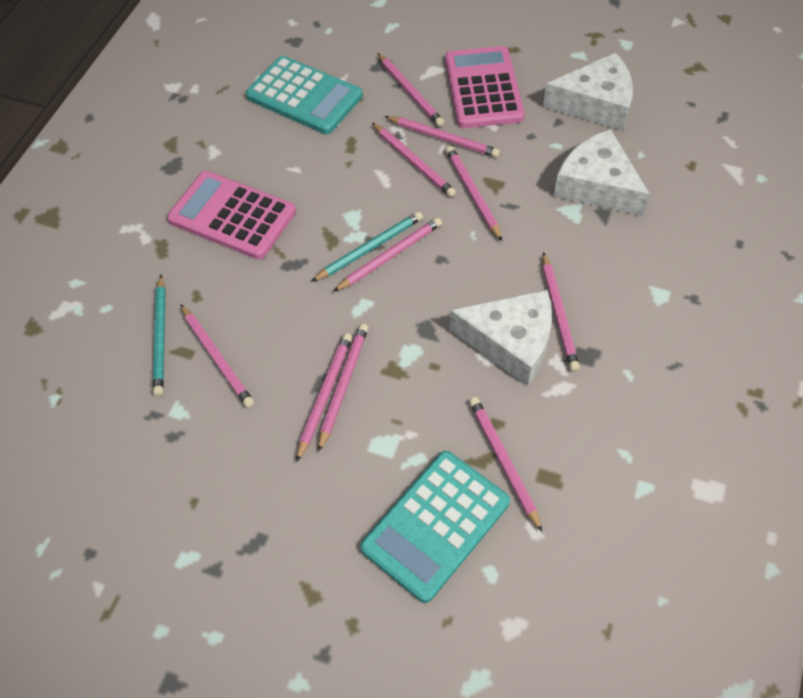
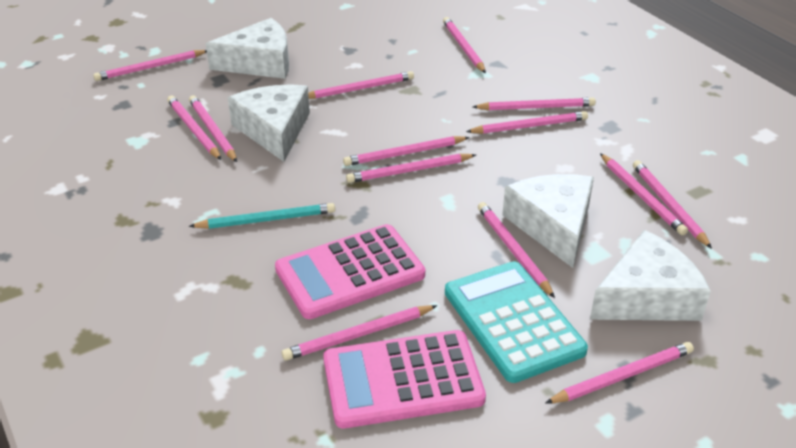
pink pencil: 10 -> 14
turquoise calculator: 2 -> 1
turquoise pencil: 2 -> 1
white cheese: 3 -> 4

